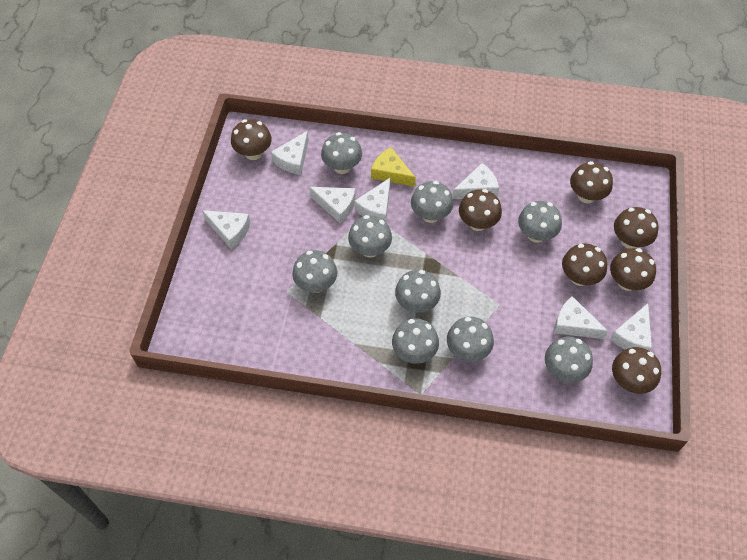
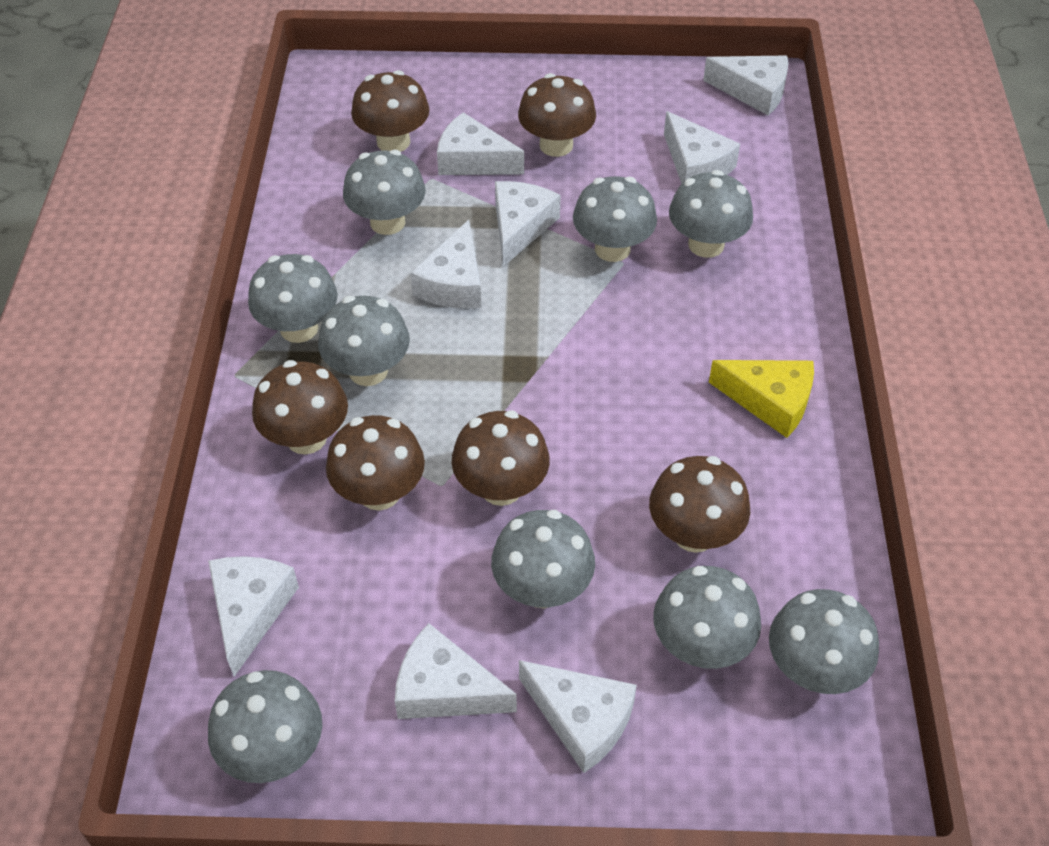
brown mushroom: 7 -> 6
white cheese: 7 -> 8

